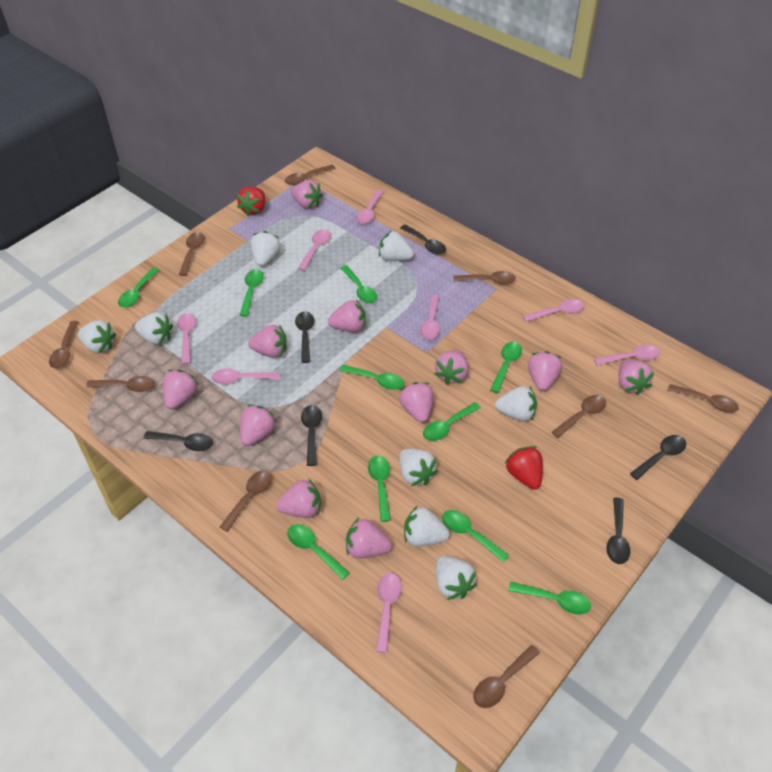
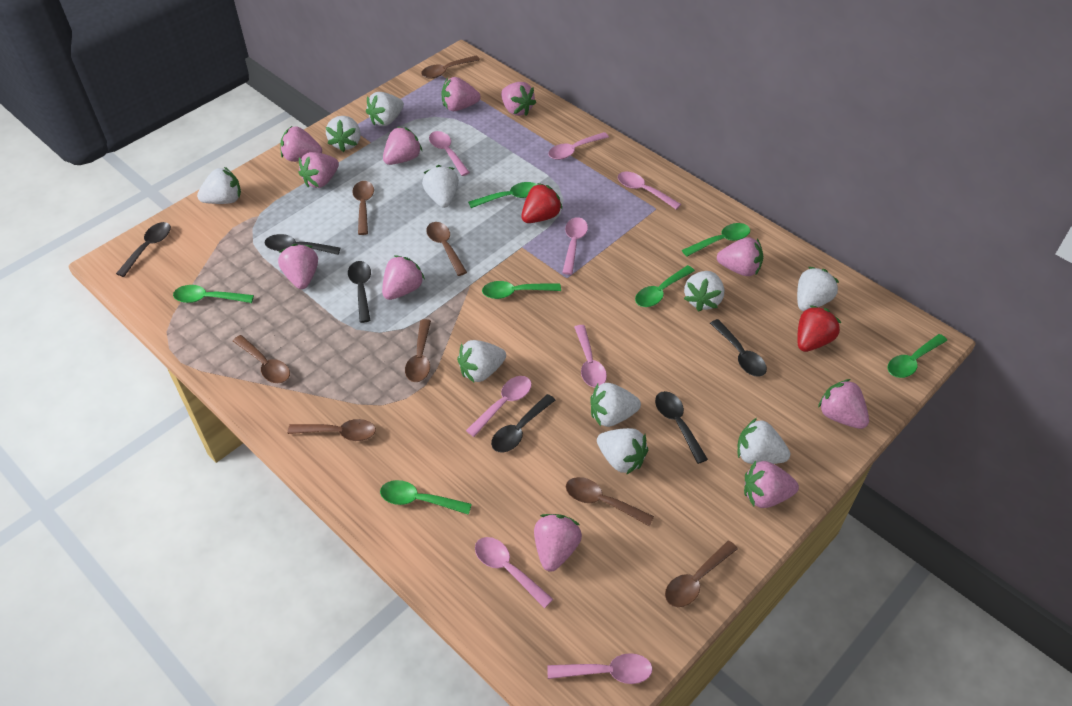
brown spoon: 9 -> 8
green spoon: 10 -> 7
white strawberry: 8 -> 10

